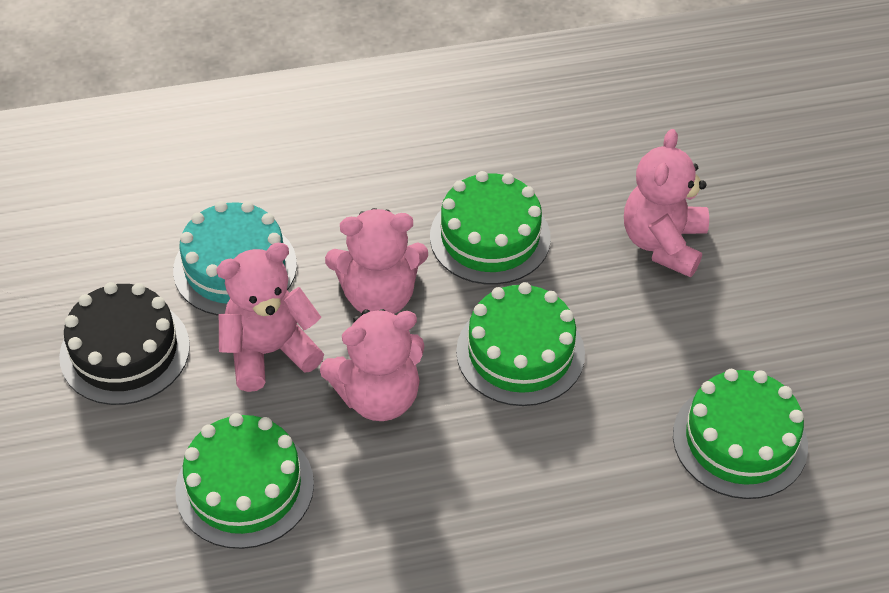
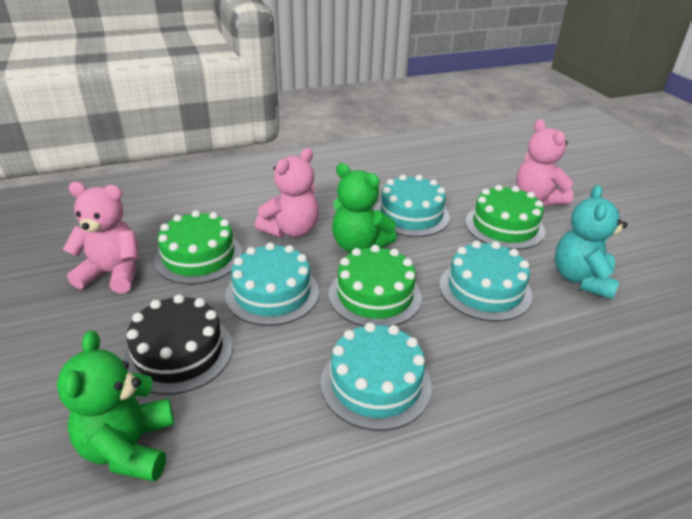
green cake: 4 -> 3
green teddy bear: 0 -> 2
pink teddy bear: 4 -> 3
turquoise cake: 1 -> 4
turquoise teddy bear: 0 -> 1

